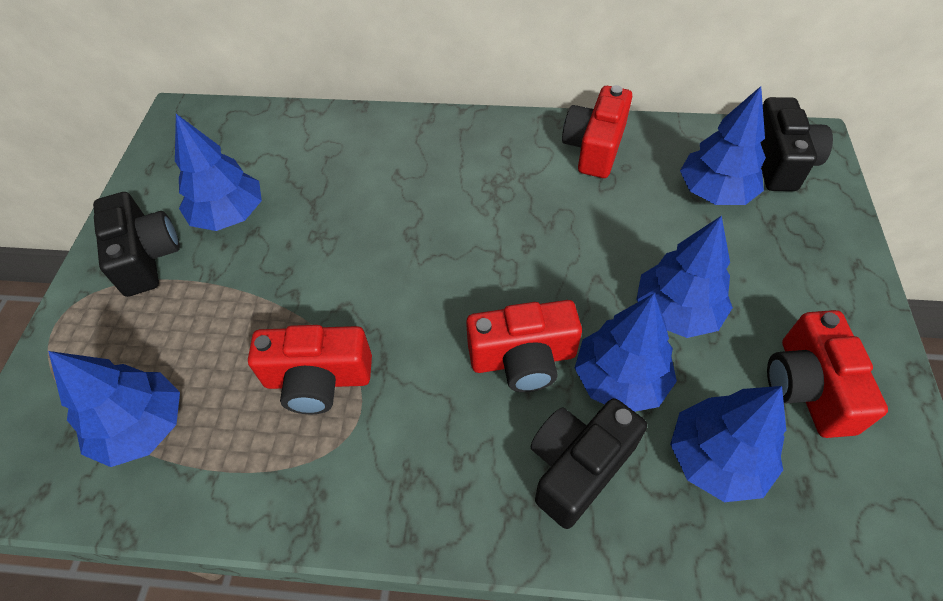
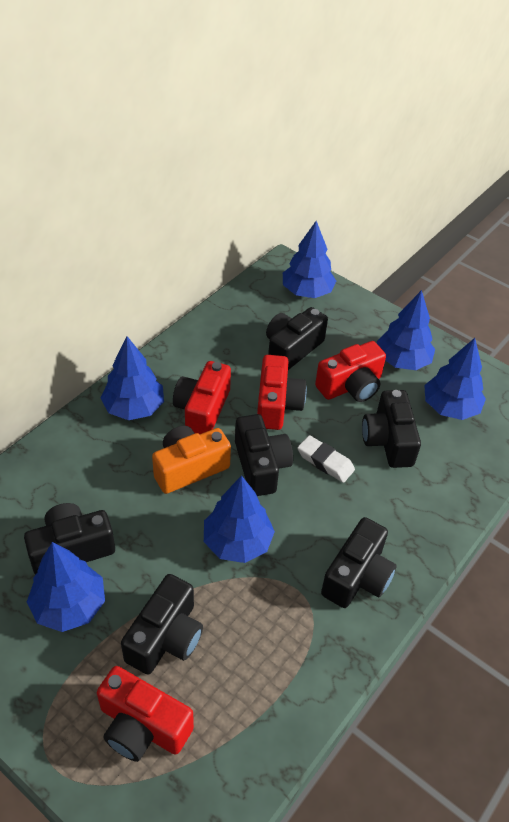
black camera: 3 -> 6
orange camera: 0 -> 1
white eraser: 0 -> 1

